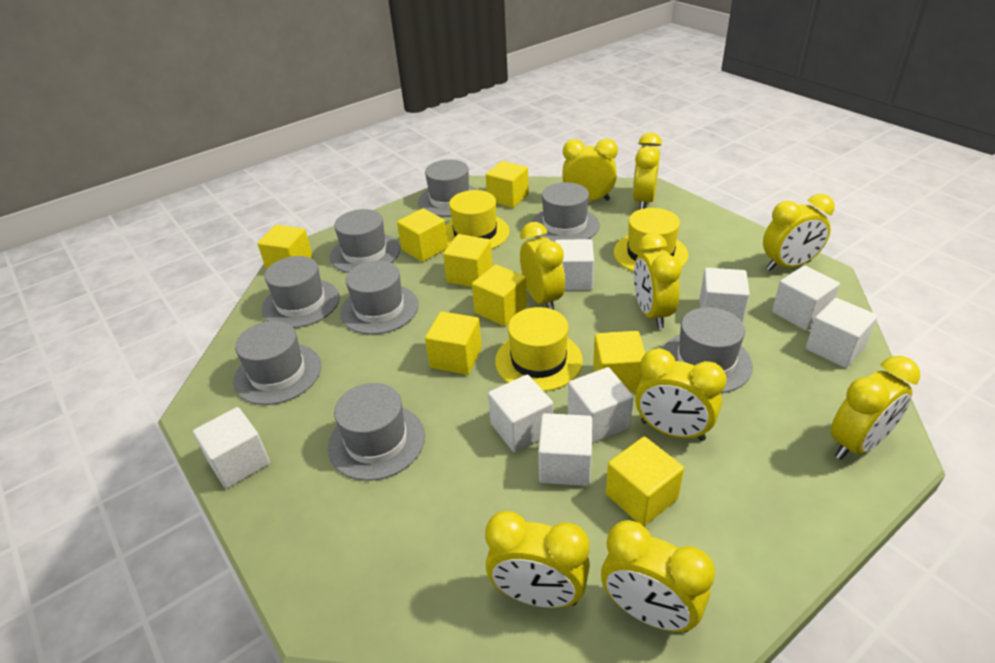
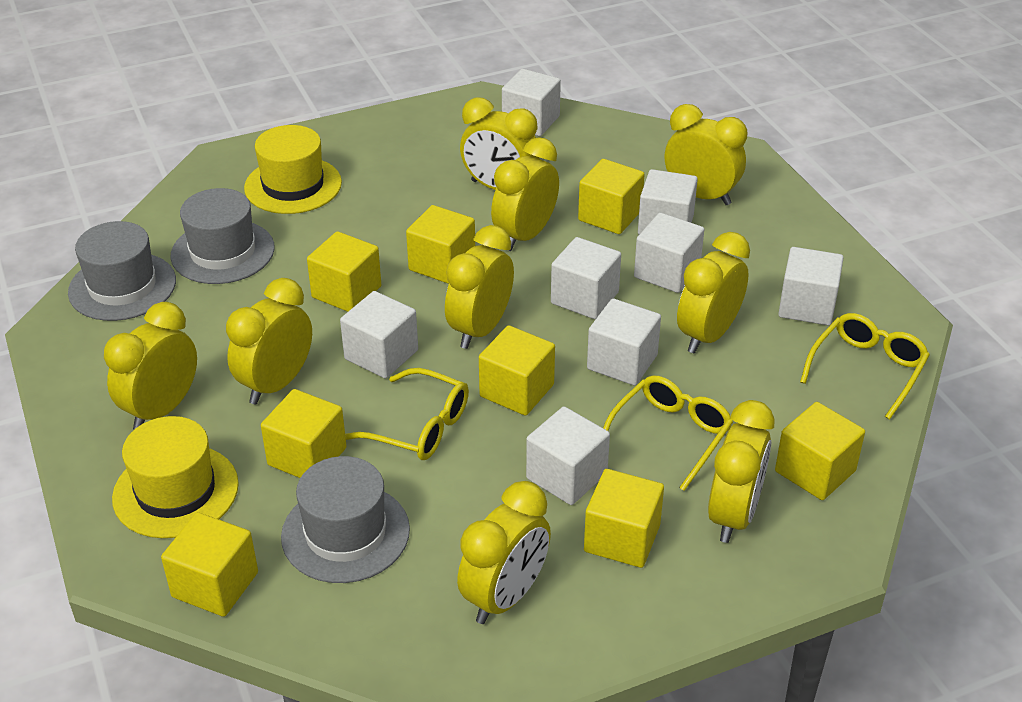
grey hat: 8 -> 3
yellow glasses: 0 -> 3
yellow hat: 3 -> 2

